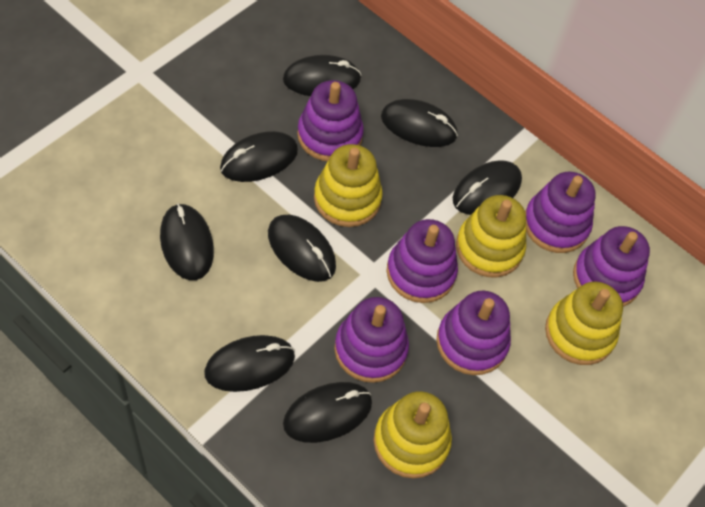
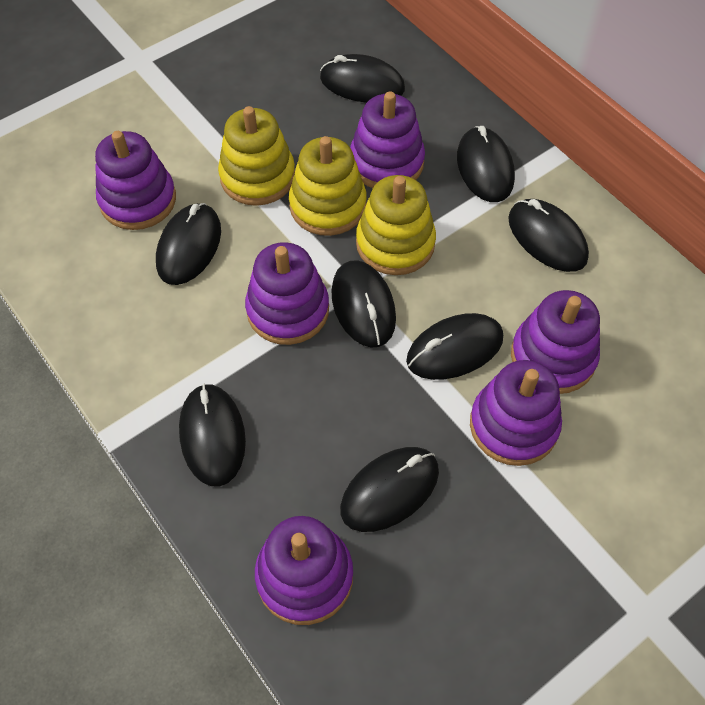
yellow stacking toy: 4 -> 3

